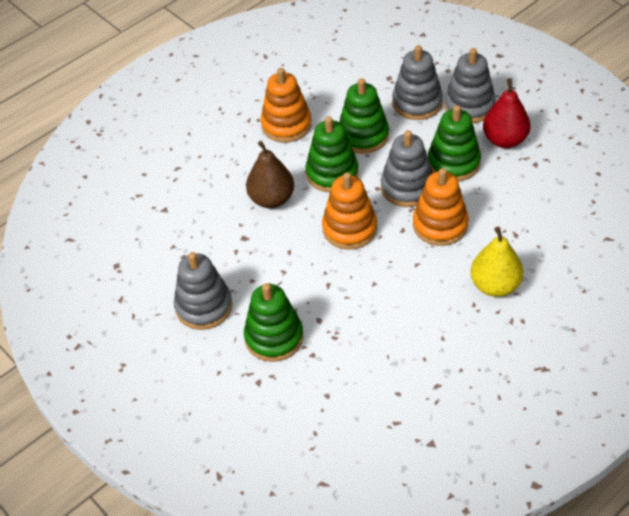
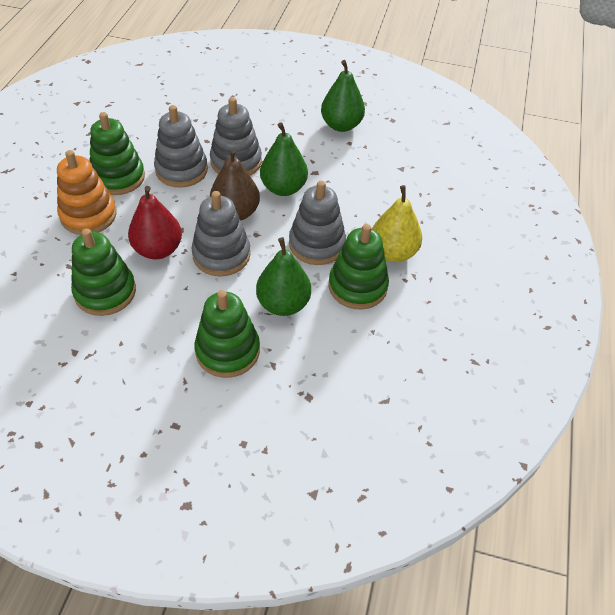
green pear: 0 -> 3
orange stacking toy: 3 -> 1

